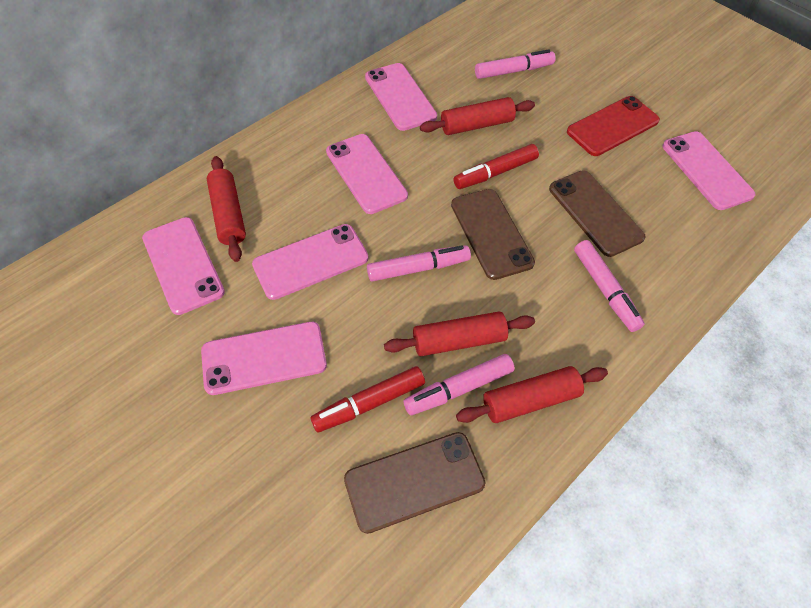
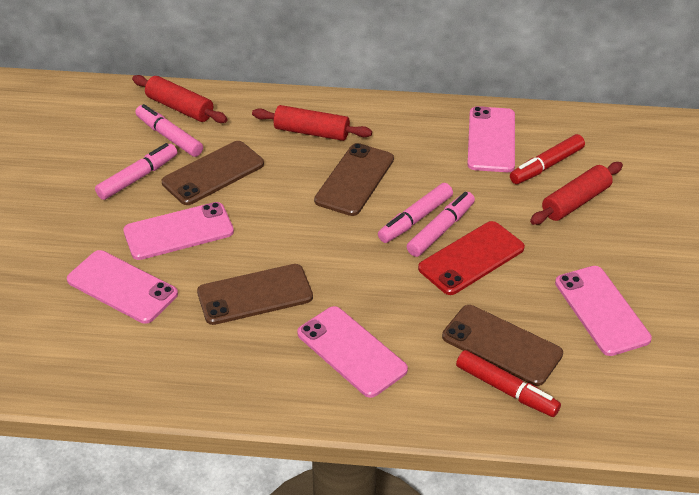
brown phone: 3 -> 4
pink phone: 6 -> 5
red rolling pin: 4 -> 3

